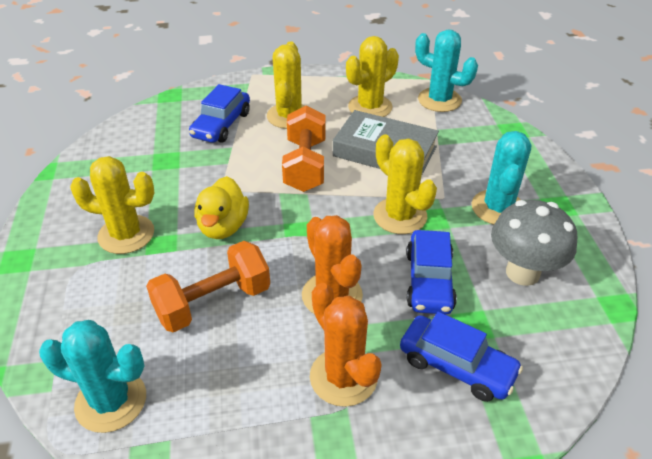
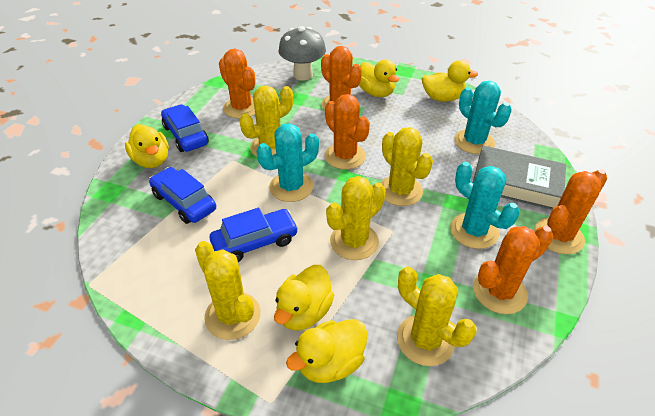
orange cactus: 2 -> 5
orange dumbbell: 2 -> 0
yellow cactus: 4 -> 5
yellow duck: 1 -> 5

